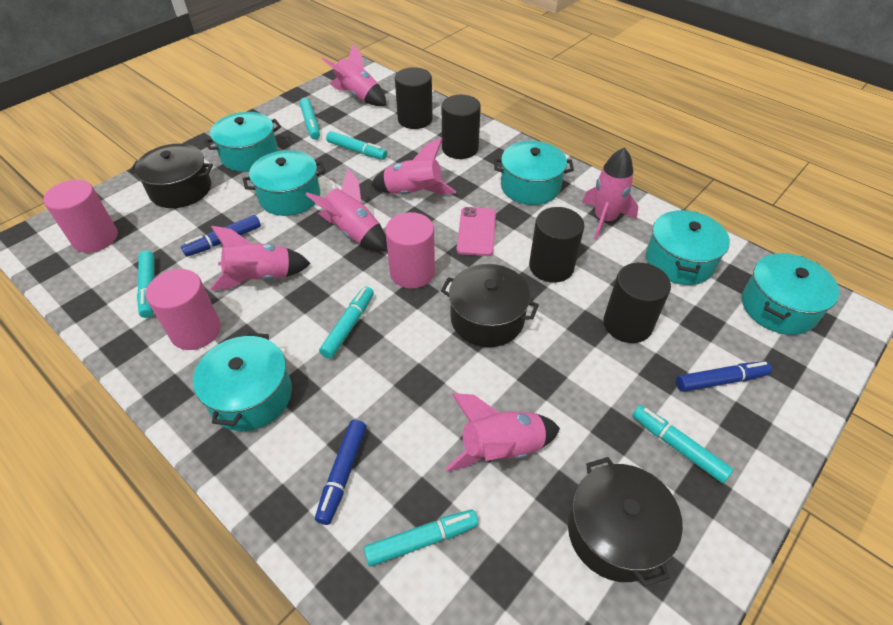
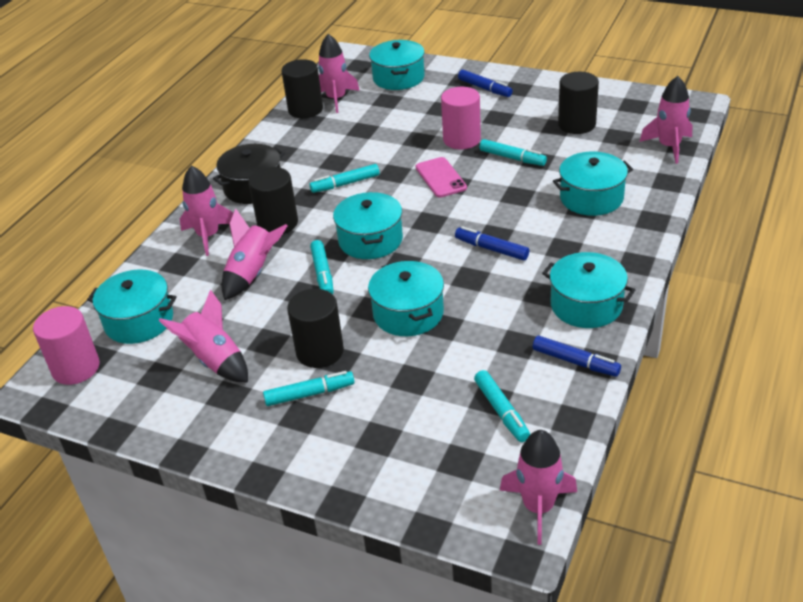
black pot: 3 -> 1
pink cylinder: 3 -> 2
turquoise marker: 6 -> 5

